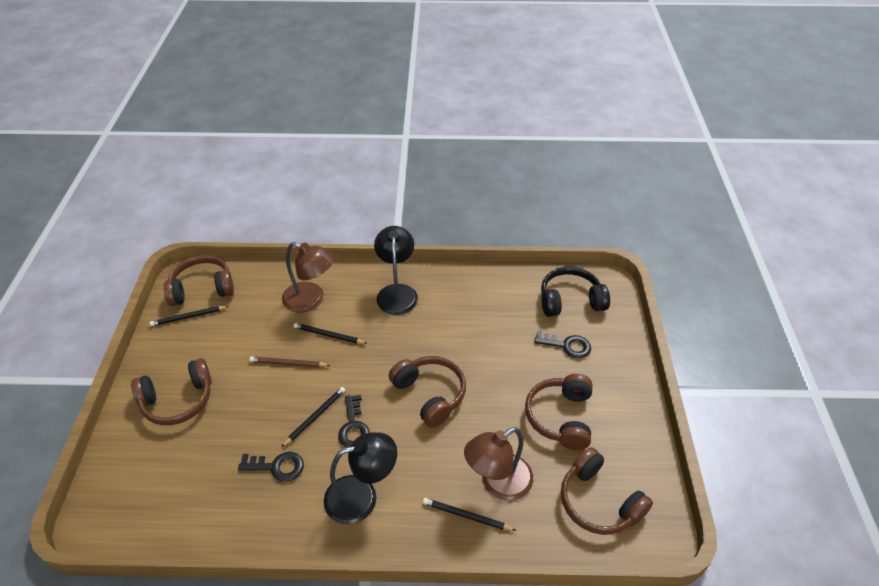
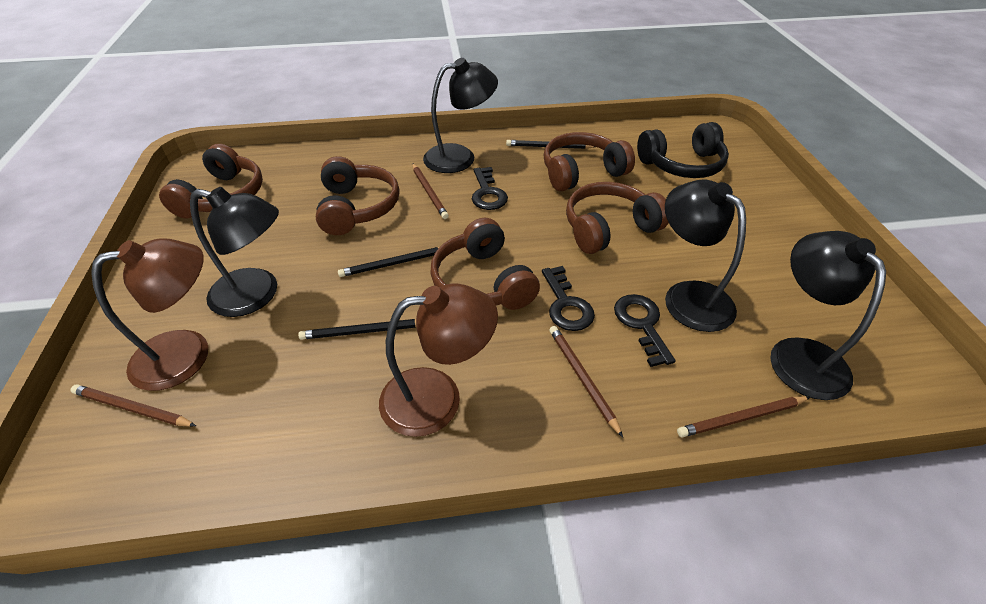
black lamp: 2 -> 4
black pencil: 4 -> 3
brown pencil: 1 -> 4

